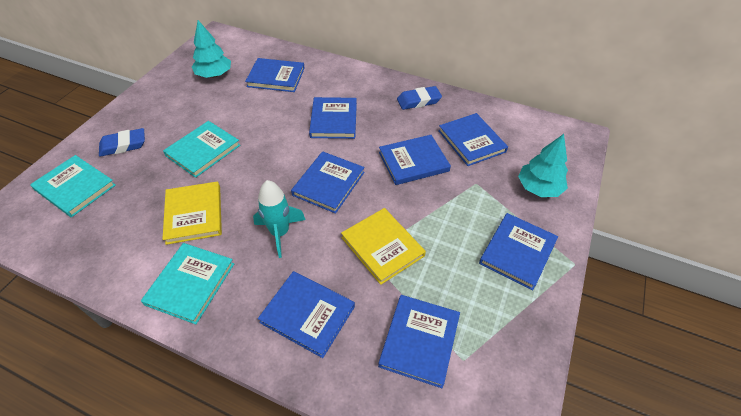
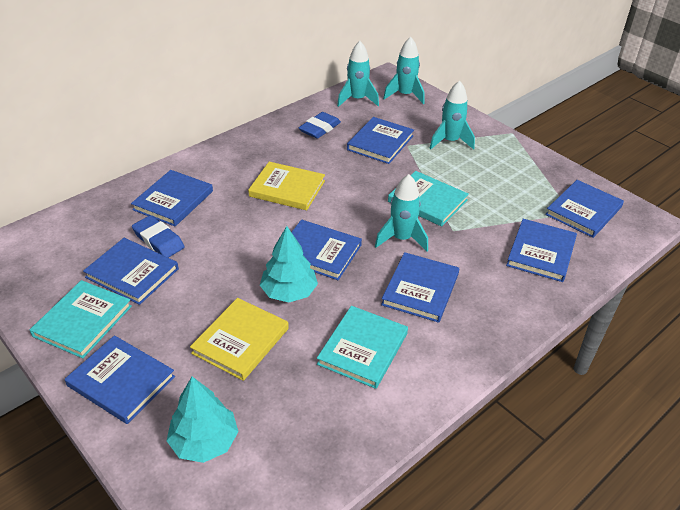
turquoise rocket: 1 -> 4

